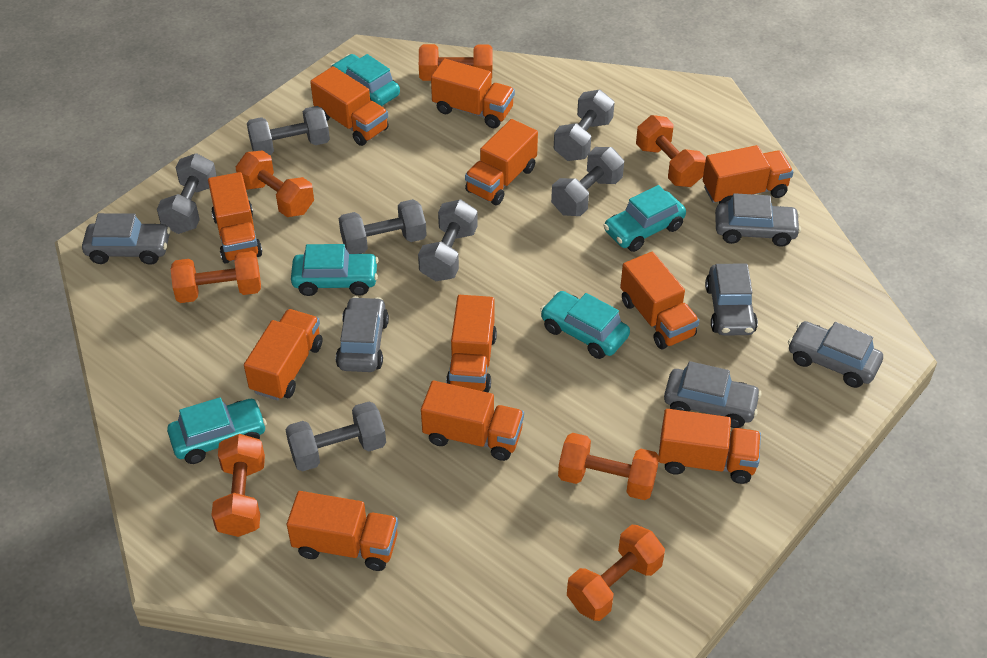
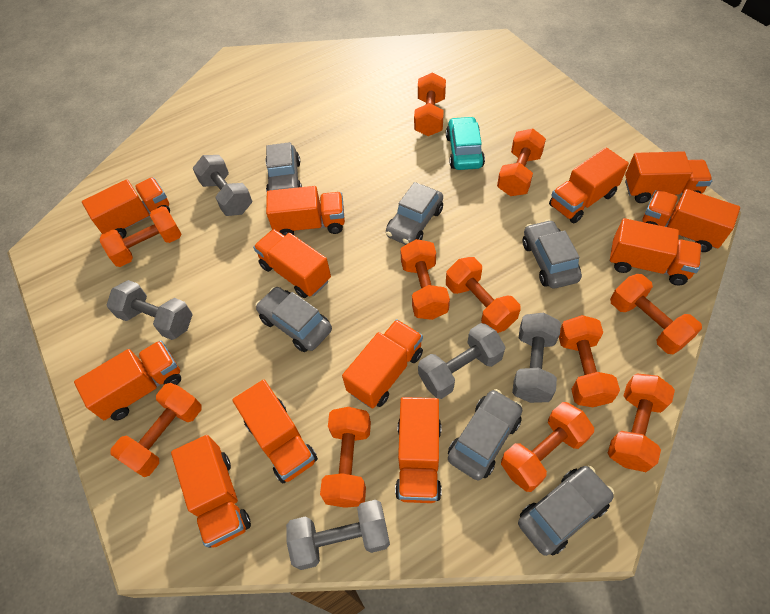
grey dumbbell: 7 -> 5
orange dumbbell: 7 -> 11
orange truck: 11 -> 12
turquoise car: 5 -> 1

